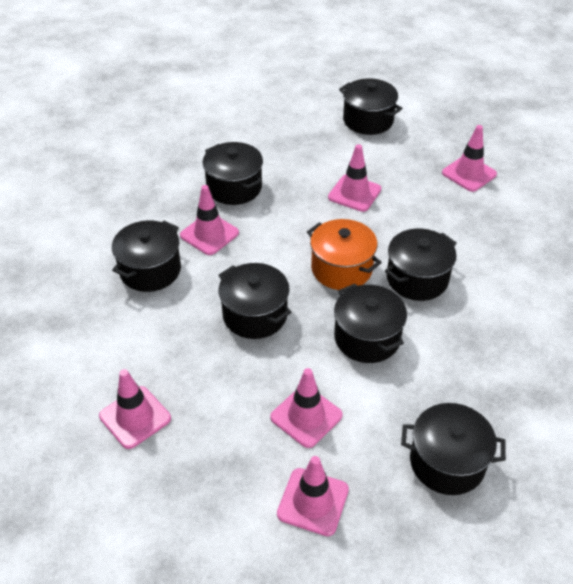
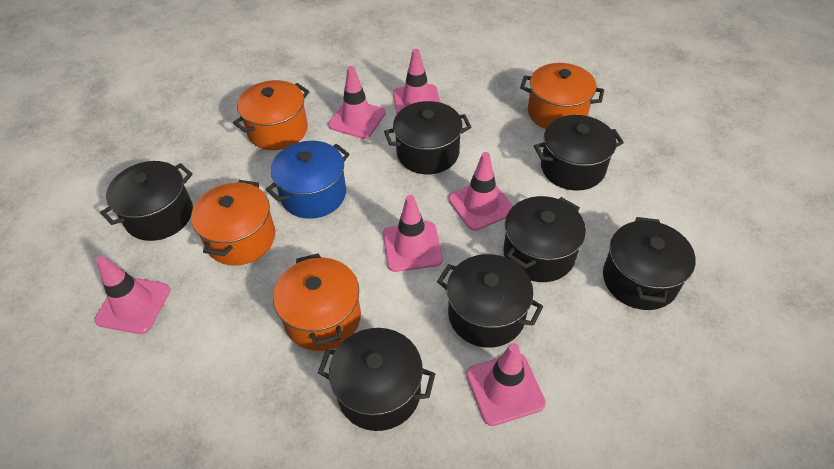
blue pot: 0 -> 1
orange pot: 1 -> 4

